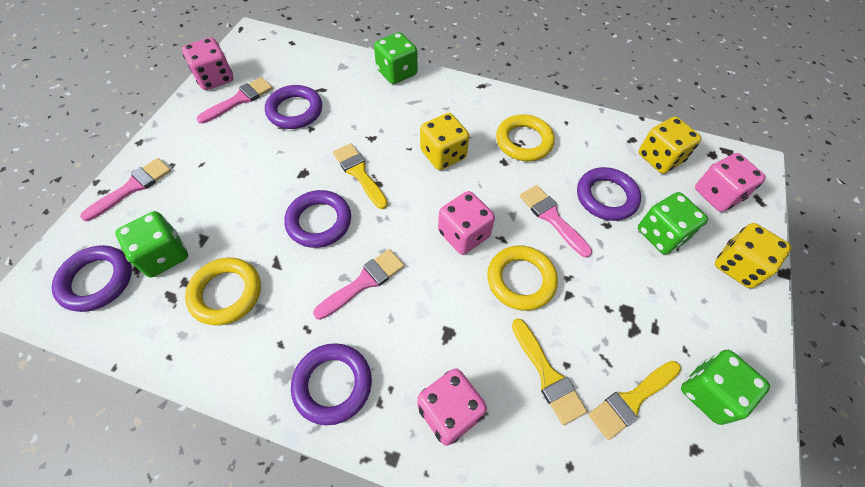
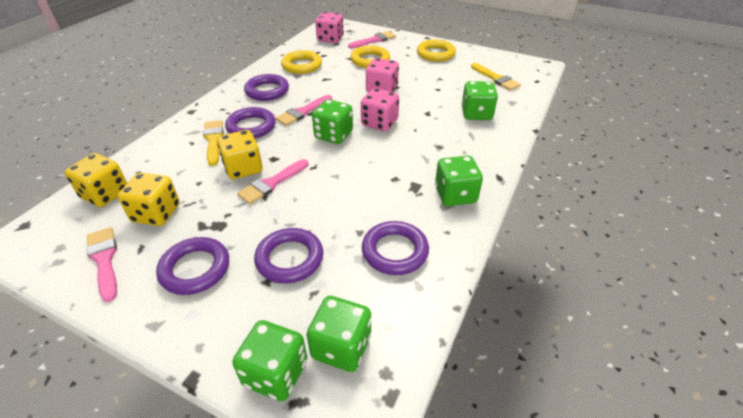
green dice: 4 -> 5
pink dice: 4 -> 3
yellow brush: 3 -> 2

